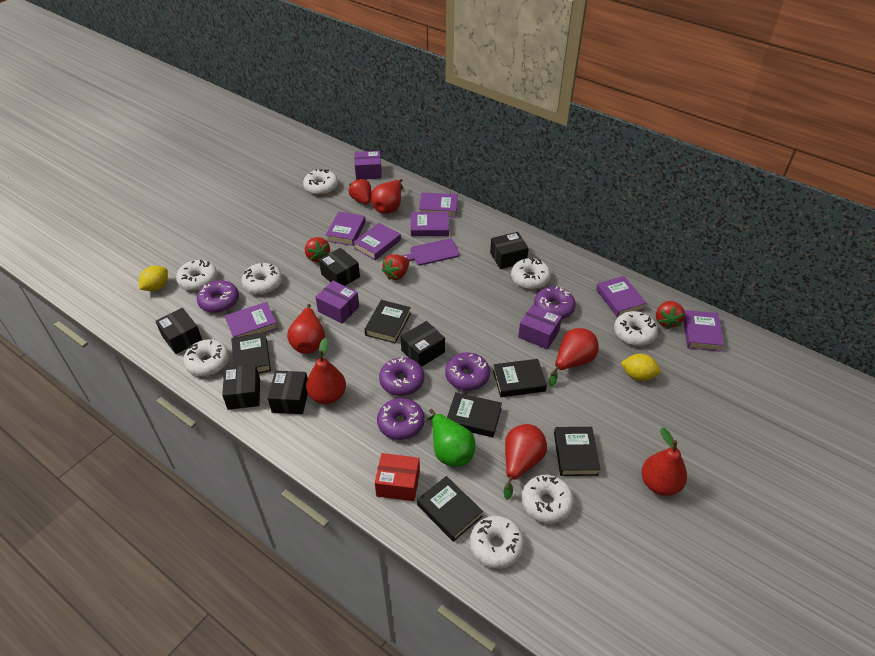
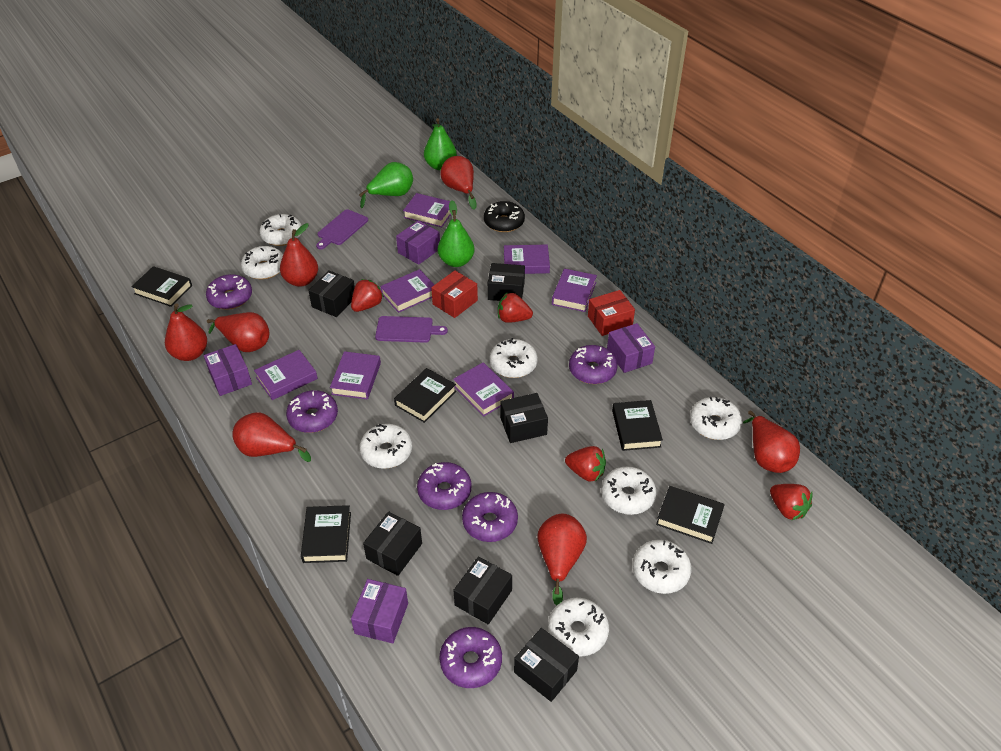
black book: 6 -> 5
black donut: 0 -> 1
green pear: 1 -> 3
purple box: 3 -> 4
purple cutting board: 1 -> 2
purple donut: 5 -> 6
red box: 1 -> 2
red pear: 6 -> 7
yellow lemon: 2 -> 0

